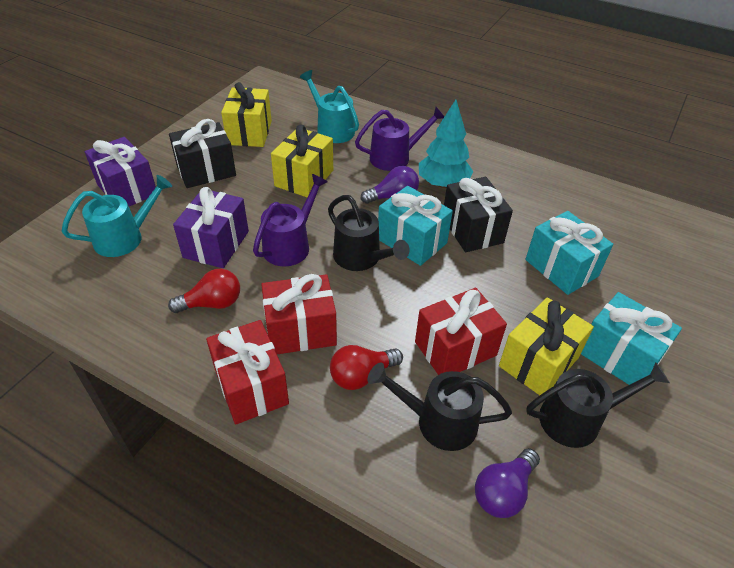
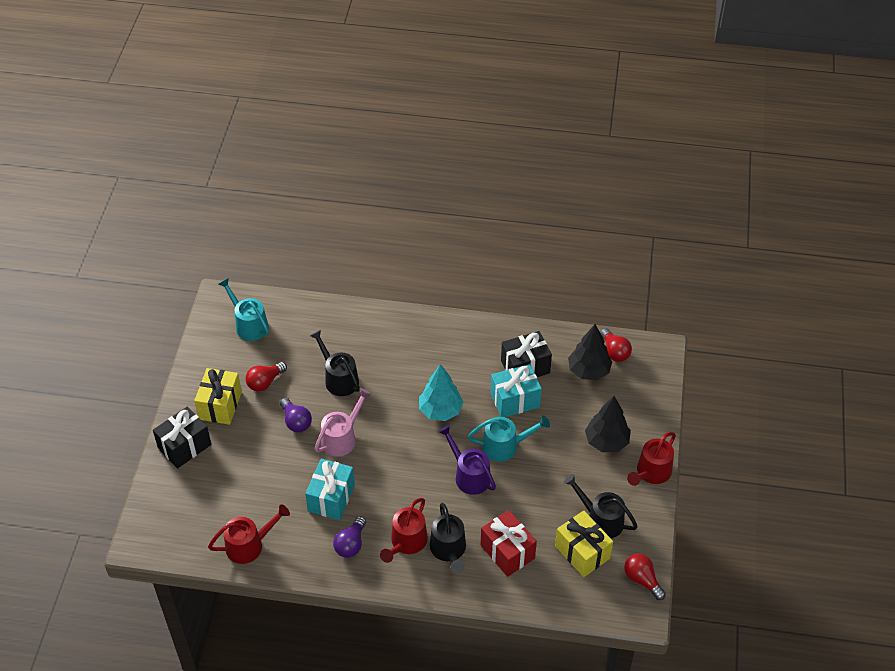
black tree: 0 -> 2
pink watering can: 0 -> 1
purple gift: 2 -> 0
purple watering can: 2 -> 1
red gift: 3 -> 1
red light bulb: 2 -> 3
red watering can: 0 -> 3
turquoise gift: 3 -> 2
yellow gift: 3 -> 2

